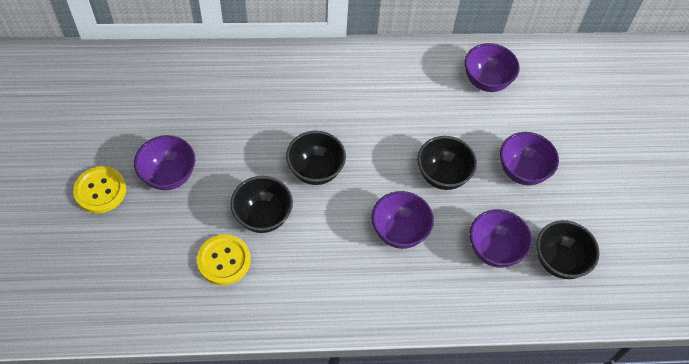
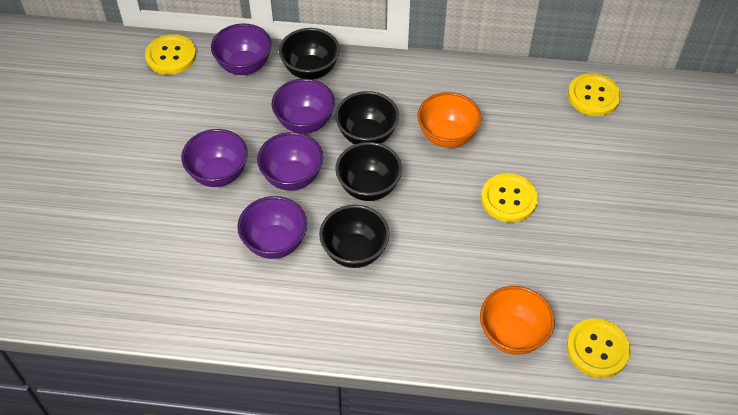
orange bowl: 0 -> 2
yellow button: 2 -> 4

